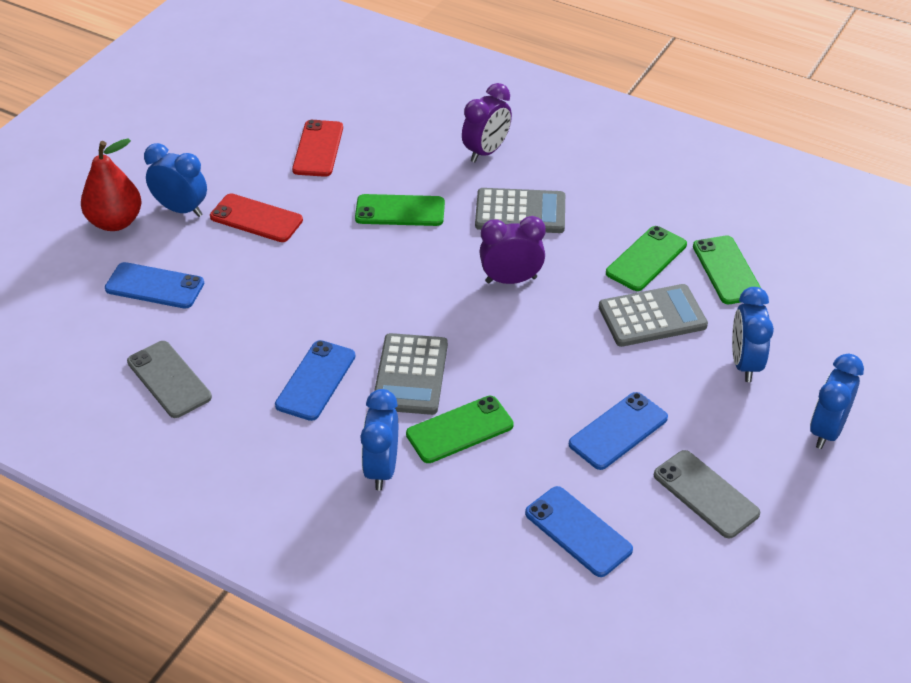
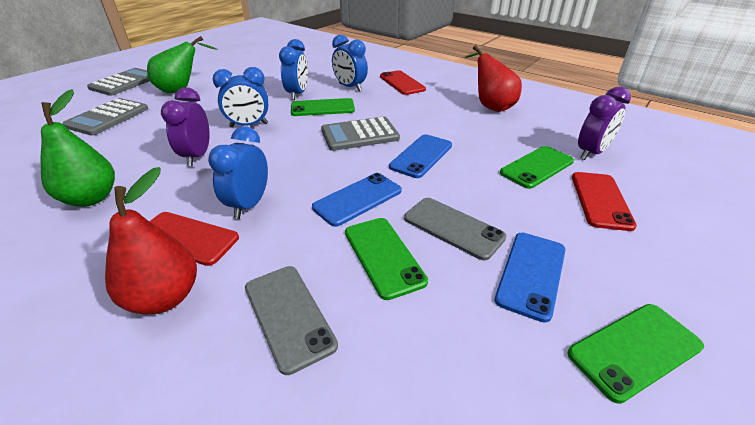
blue phone: 4 -> 3
green pear: 0 -> 2
red pear: 1 -> 2
red phone: 2 -> 3

